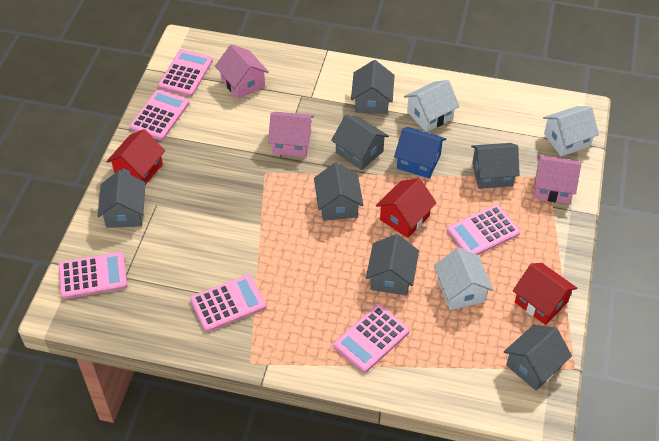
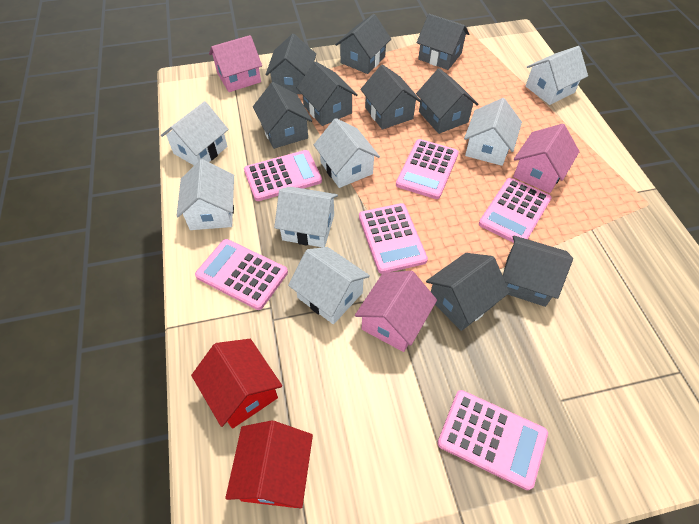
blue house: 1 -> 0
grey house: 7 -> 9
red house: 3 -> 2
white house: 3 -> 7

